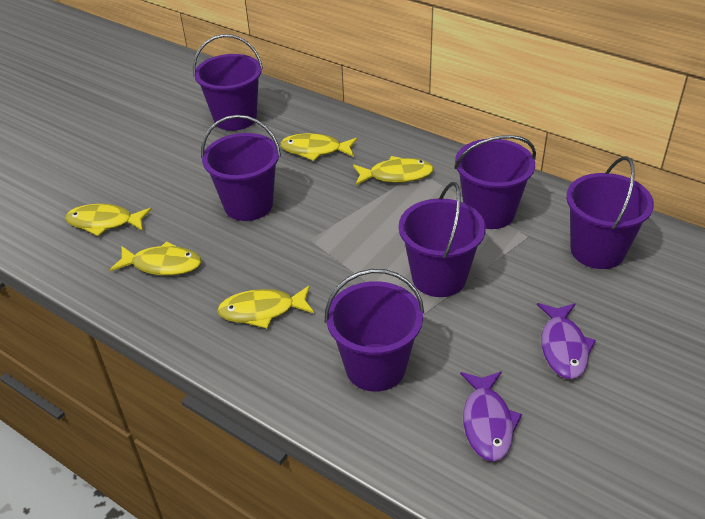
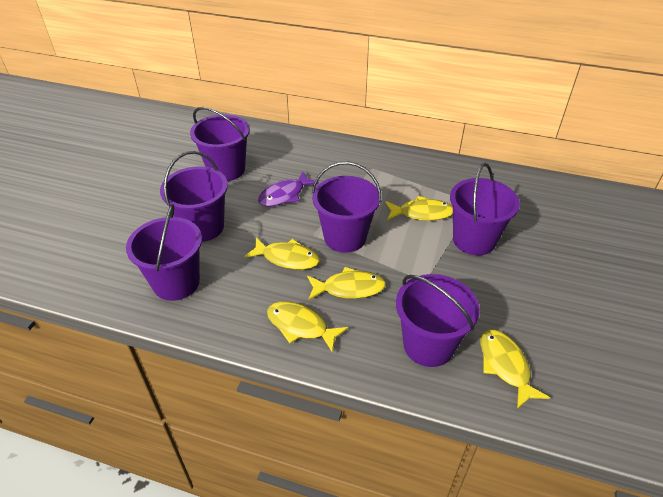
purple fish: 2 -> 1

